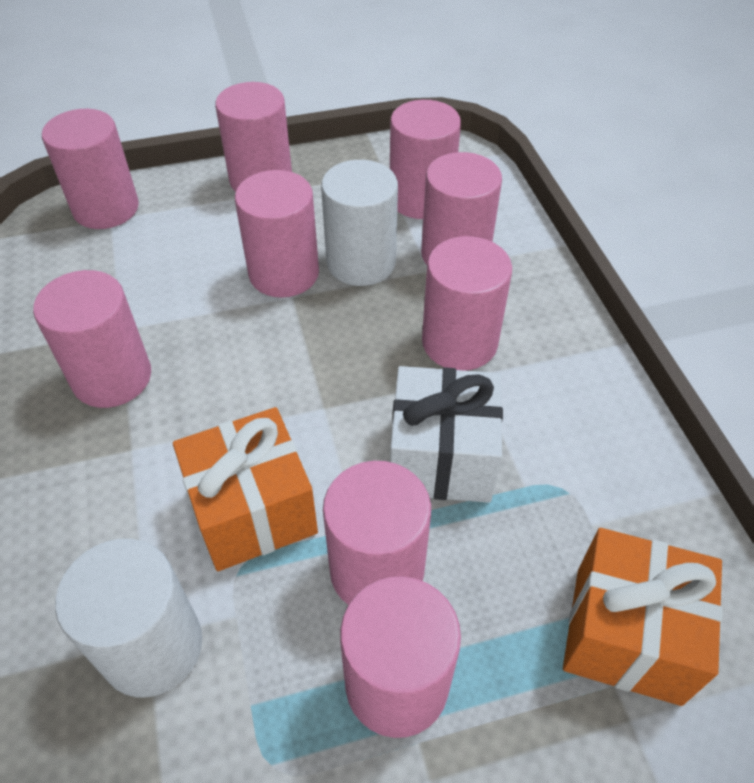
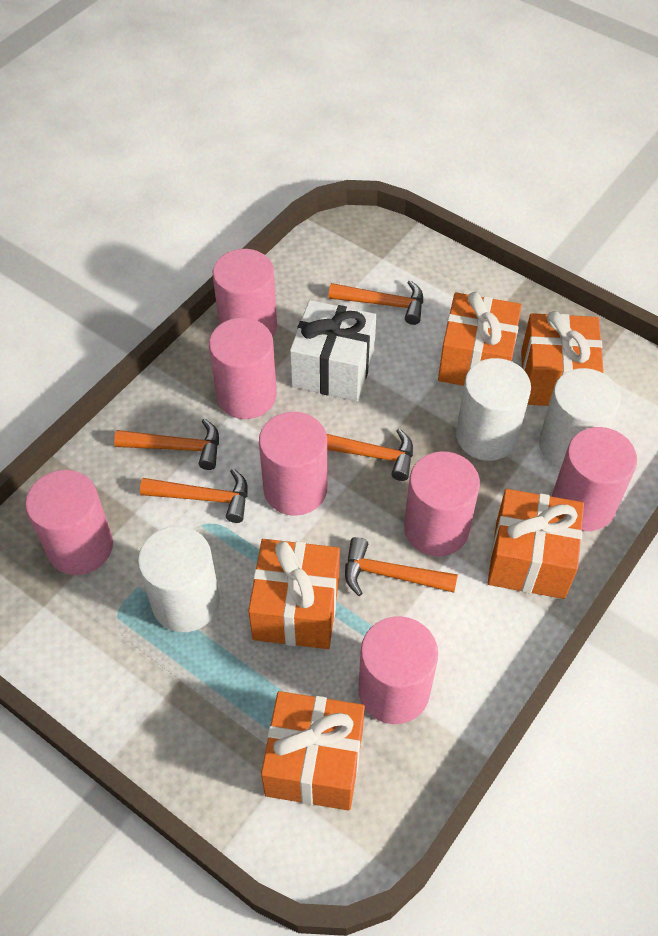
orange gift: 2 -> 5
orange hammer: 0 -> 5
pink cylinder: 9 -> 7
white cylinder: 2 -> 3

